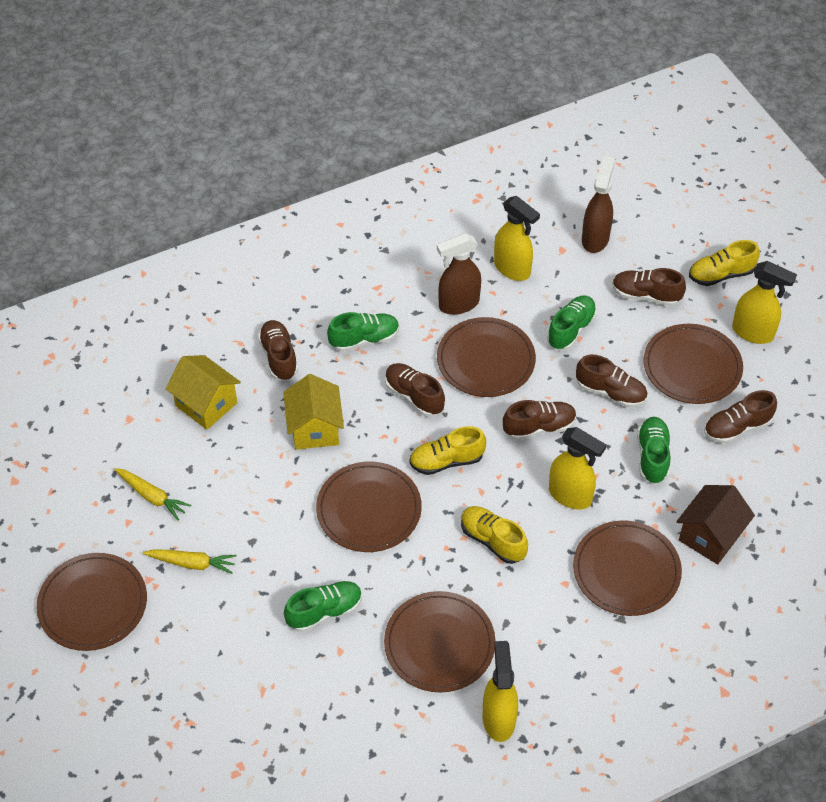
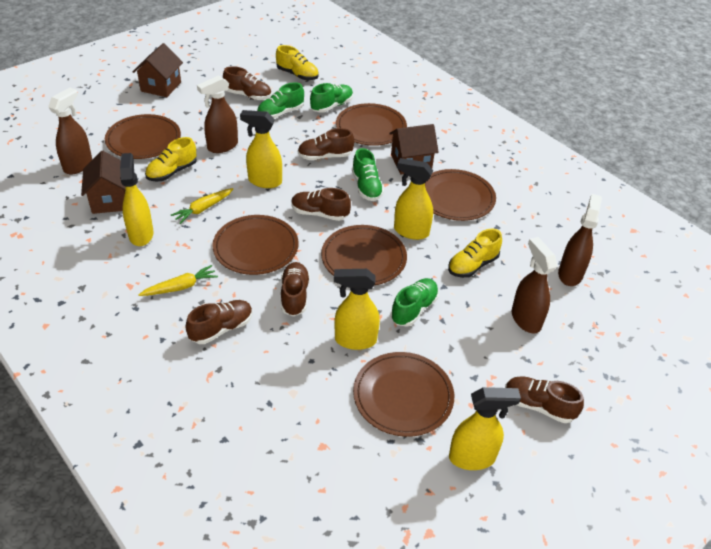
brown house: 1 -> 3
brown spray bottle: 2 -> 4
yellow house: 2 -> 0
yellow spray bottle: 4 -> 5

